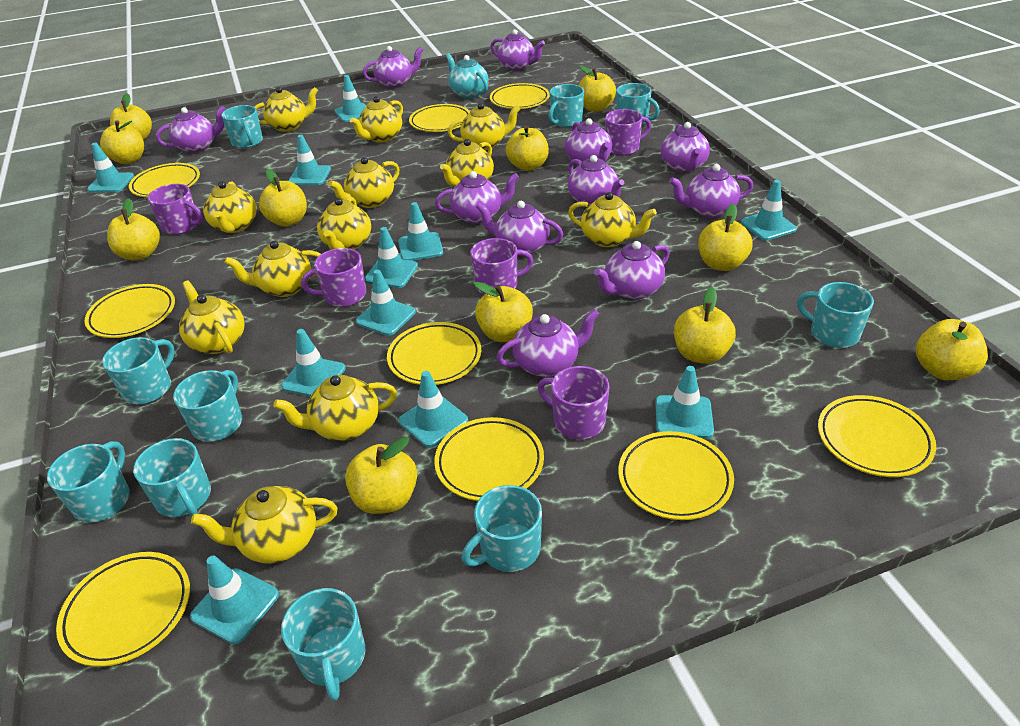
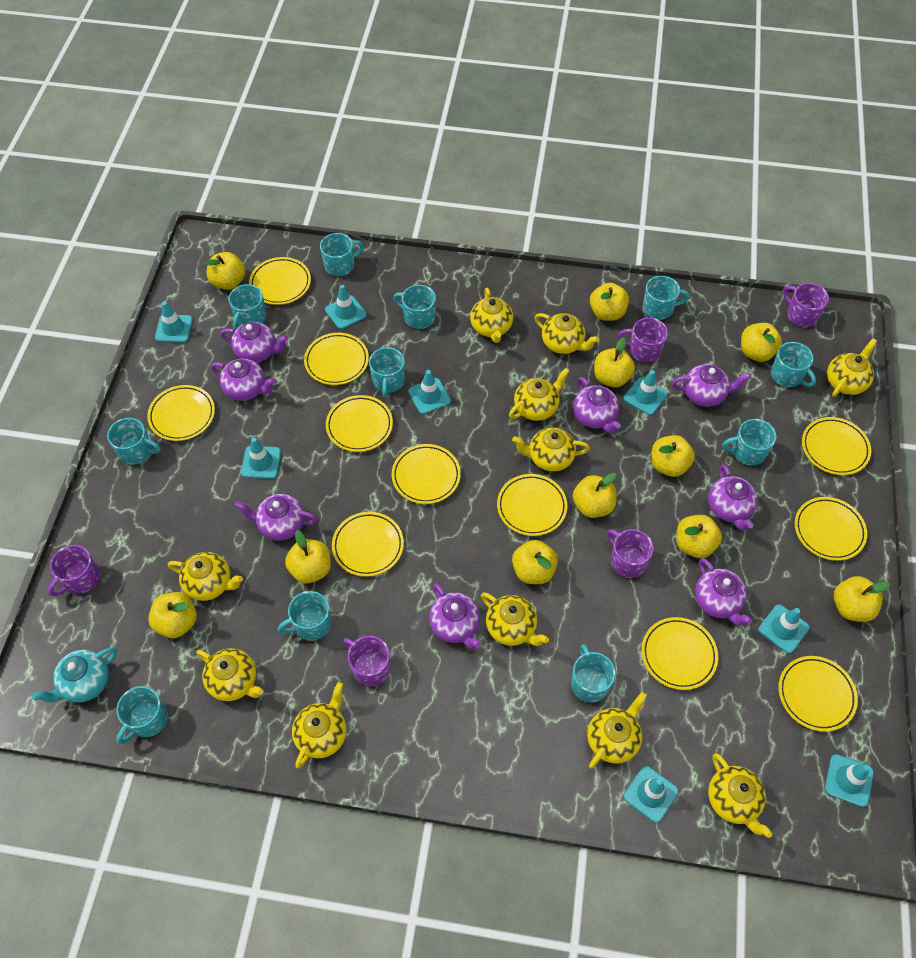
purple teapot: 11 -> 8
turquoise mug: 10 -> 11
turquoise traffic cone: 11 -> 8
yellow plate: 9 -> 11
yellow teapot: 12 -> 11

